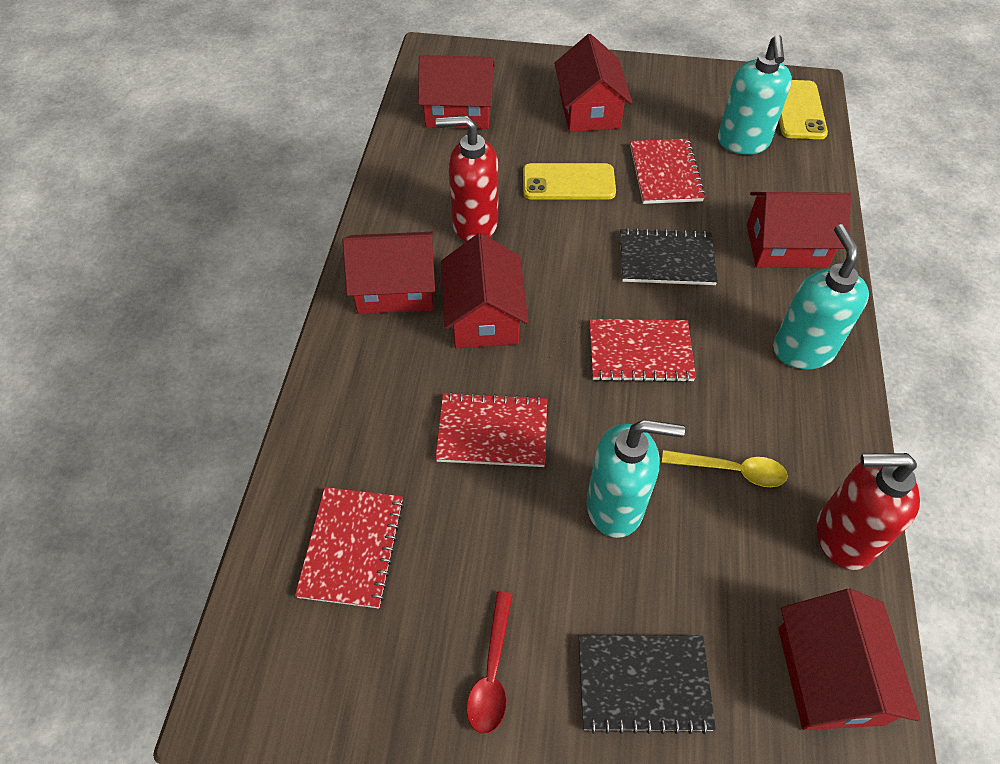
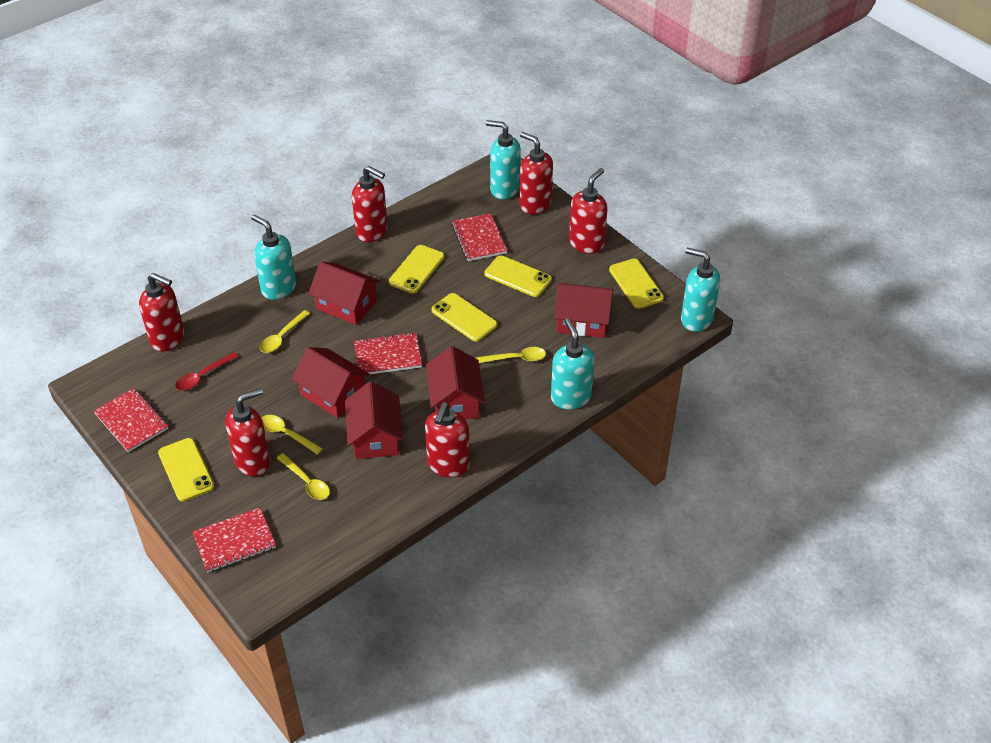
black notebook: 2 -> 0
red house: 6 -> 5
red soap dispenser: 2 -> 6
turquoise soap dispenser: 3 -> 4
yellow phone: 2 -> 5
yellow spoon: 1 -> 4

